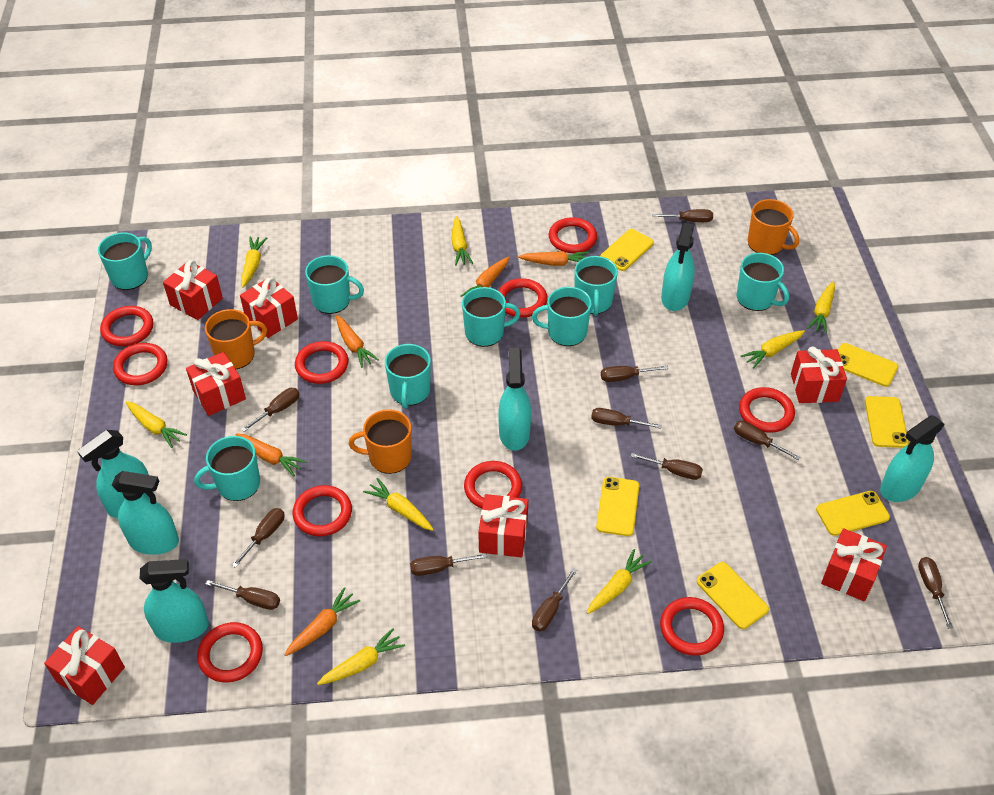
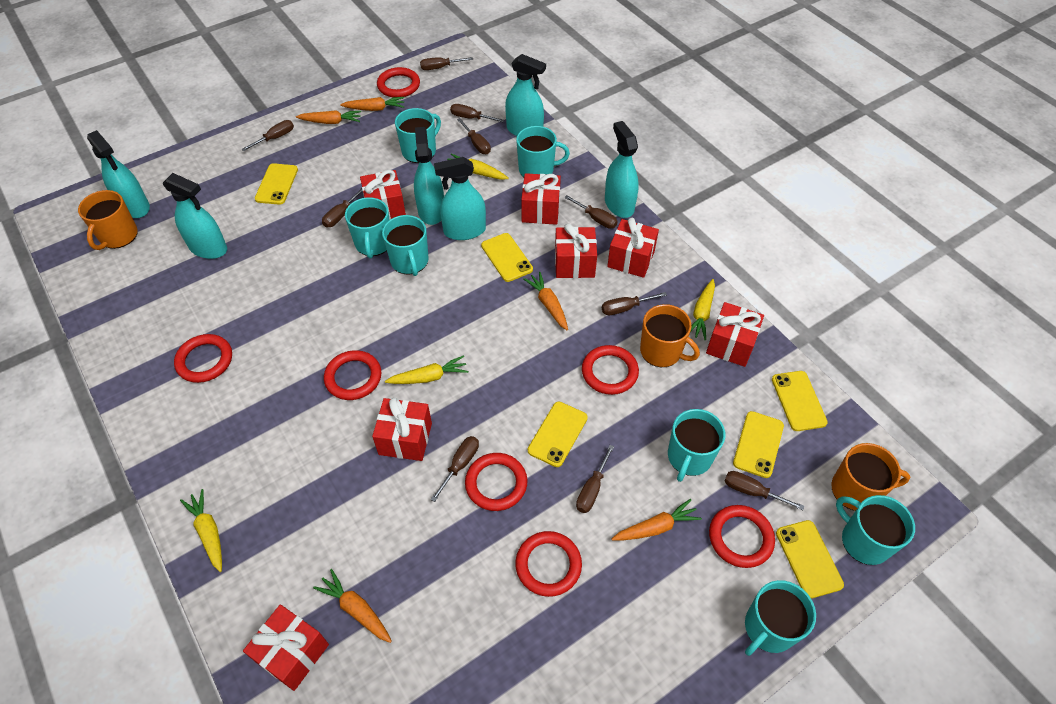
brown screwdriver: 11 -> 10
red ring: 10 -> 7
turquoise mug: 8 -> 7
yellow carrot: 8 -> 4

